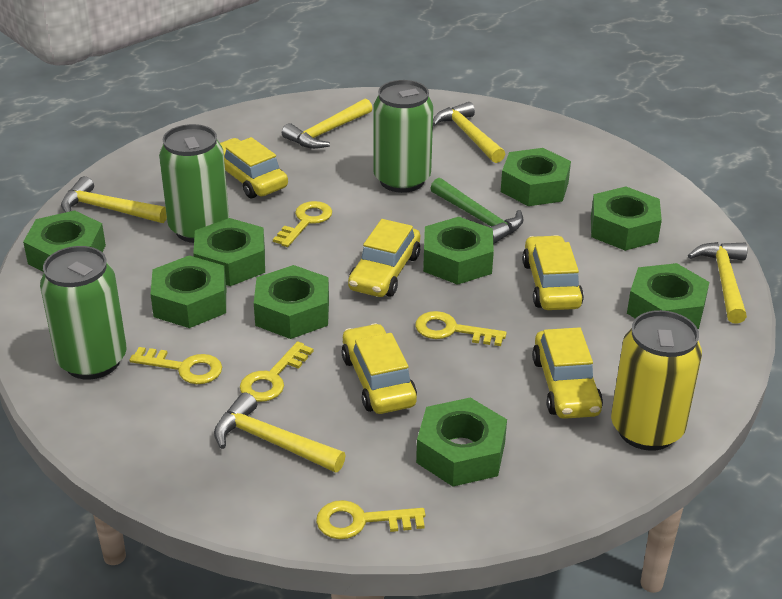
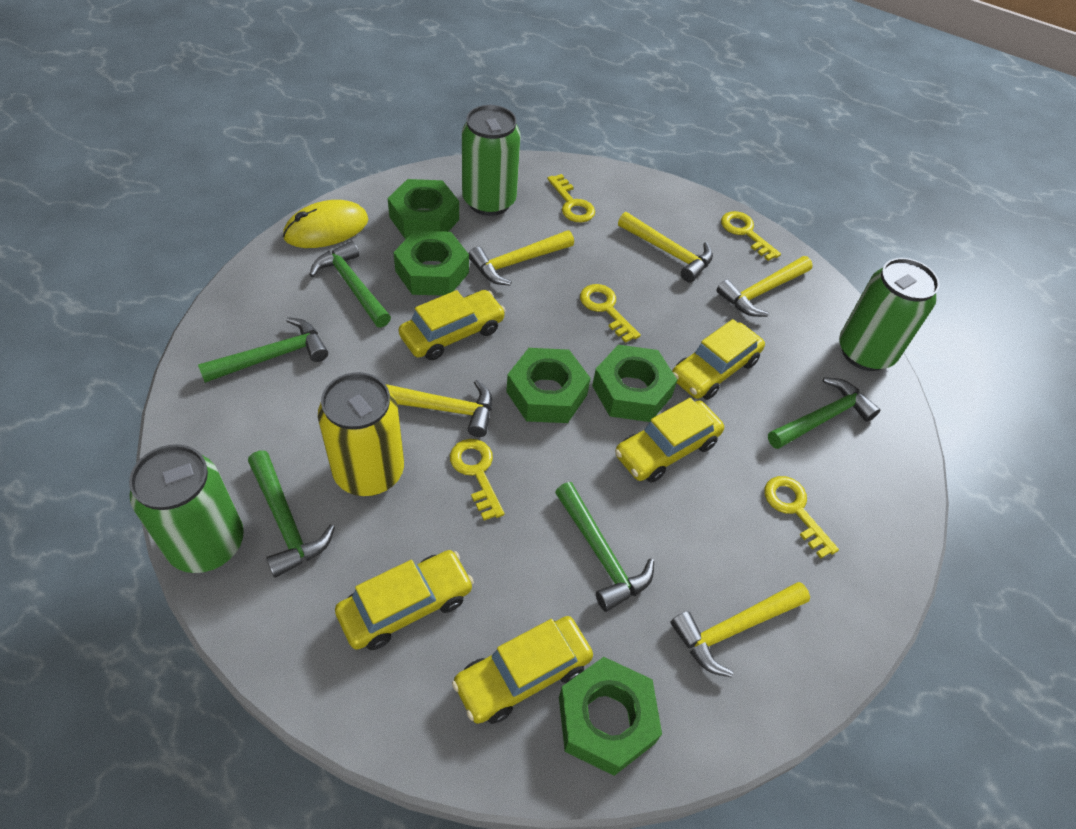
green hammer: 1 -> 5
green nut: 9 -> 5
yellow mouse: 0 -> 1

